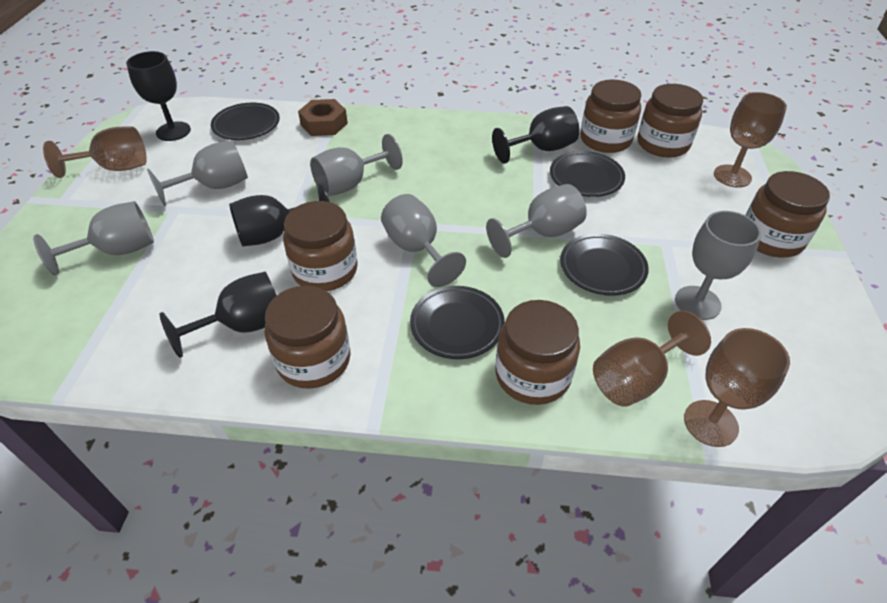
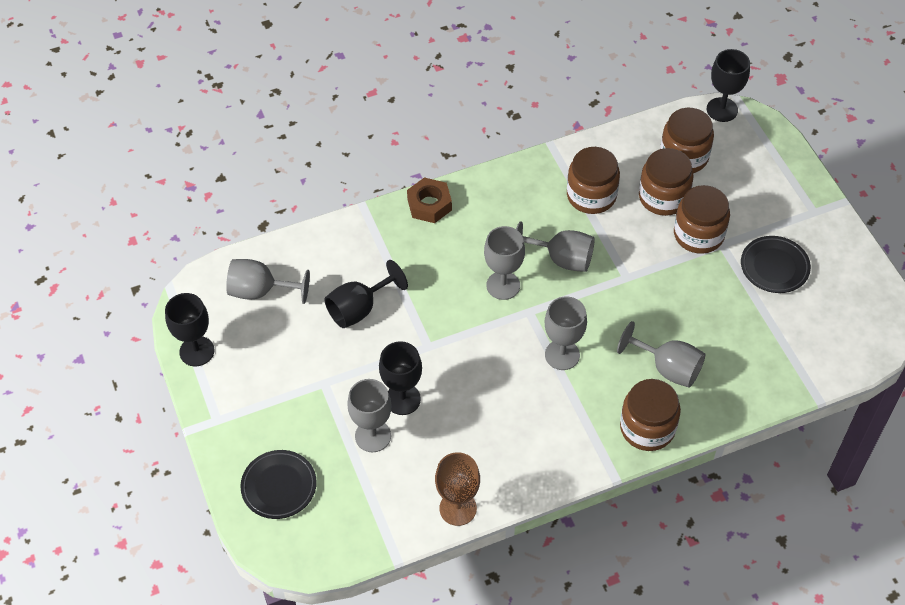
black plate: 4 -> 2
brown goblet: 4 -> 1
brown jar: 6 -> 5

